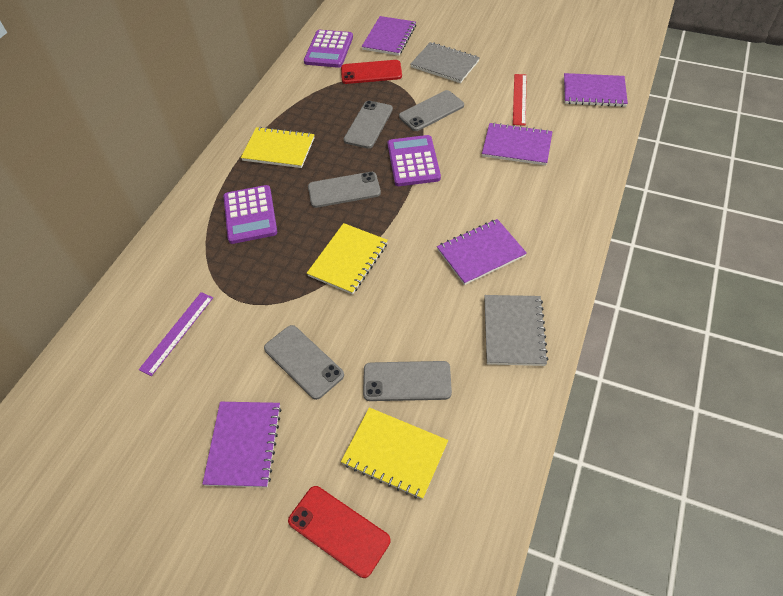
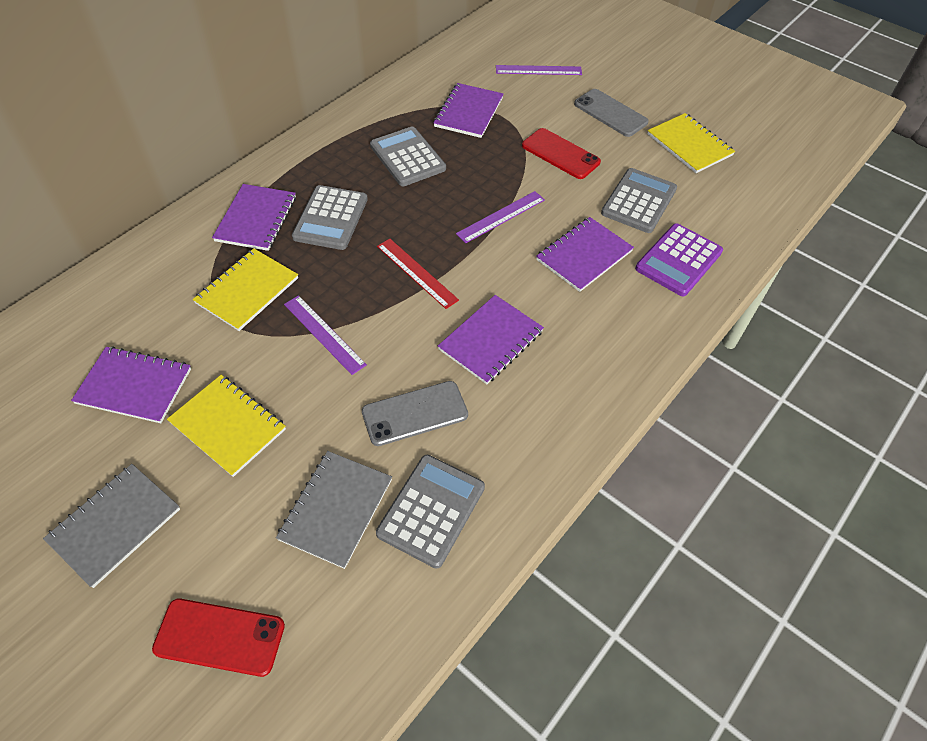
grey calculator: 0 -> 4
grey phone: 5 -> 2
purple calculator: 3 -> 1
purple ruler: 1 -> 3

